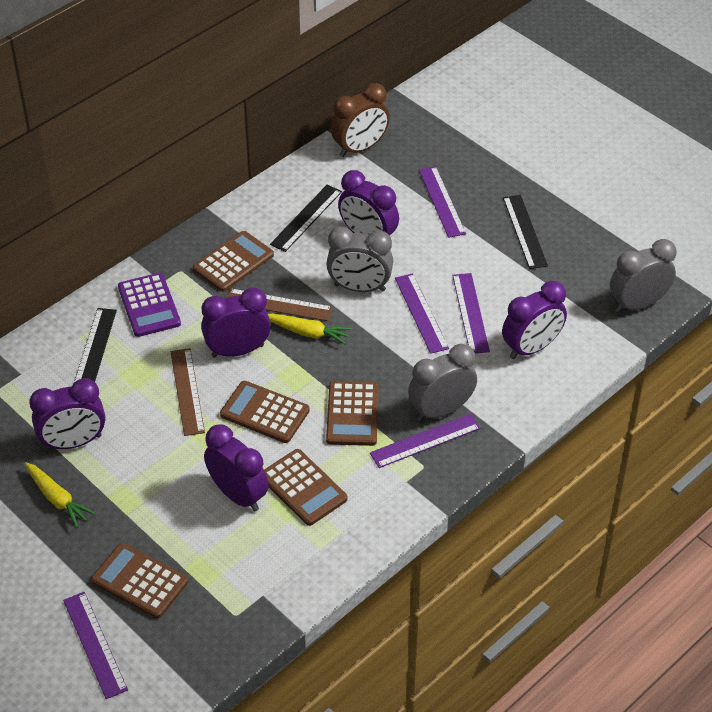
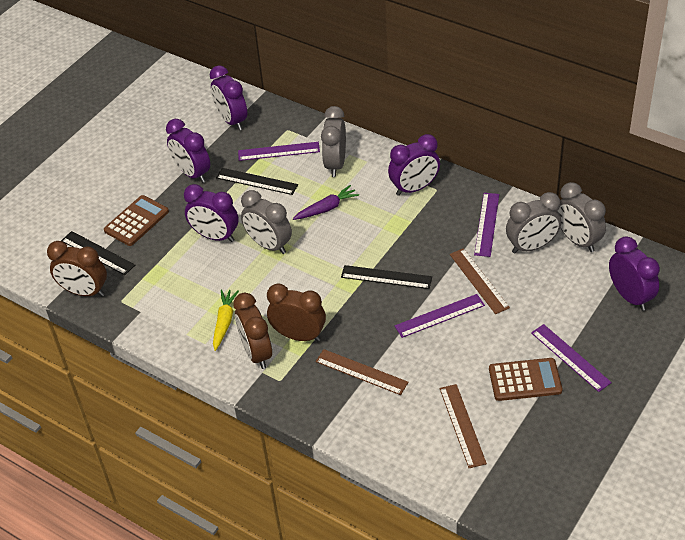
brown calculator: 5 -> 2
brown clock: 1 -> 3
brown ruler: 2 -> 3
grey clock: 3 -> 4
purple calculator: 1 -> 0
purple carrot: 0 -> 1
purple ruler: 5 -> 4
yellow carrot: 2 -> 1

